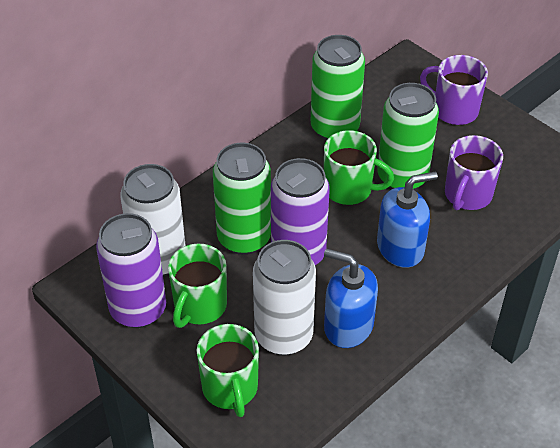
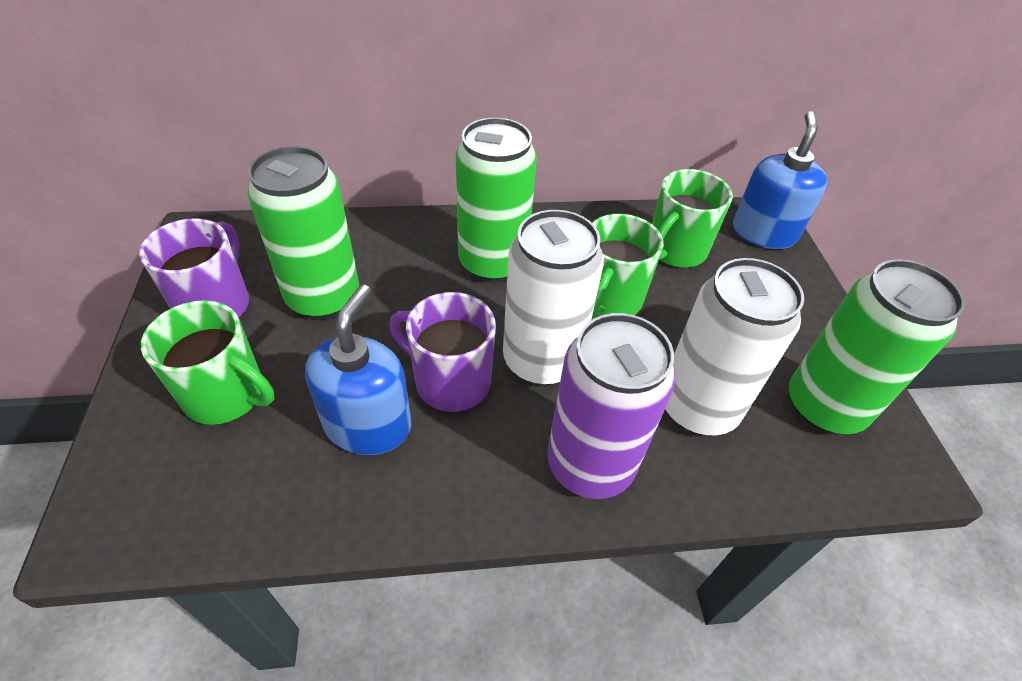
purple can: 2 -> 1

